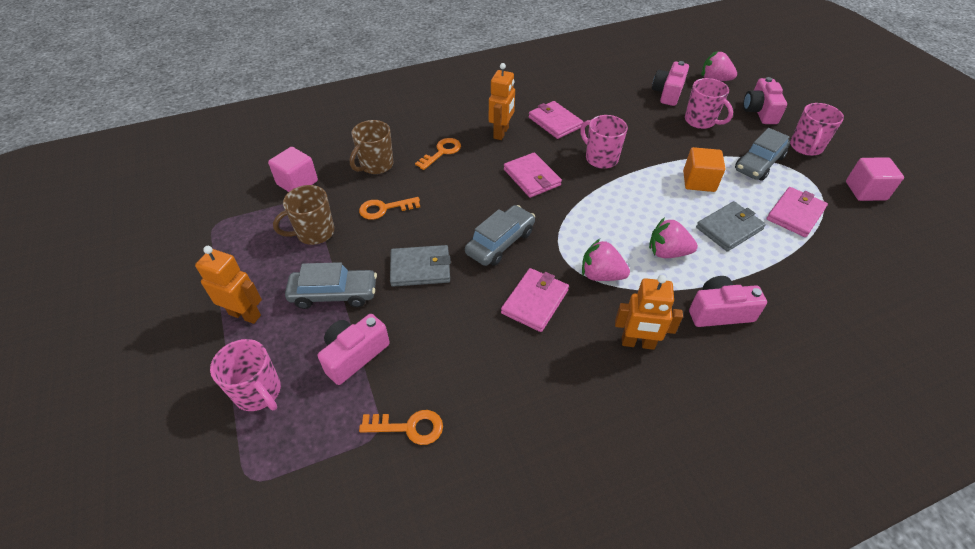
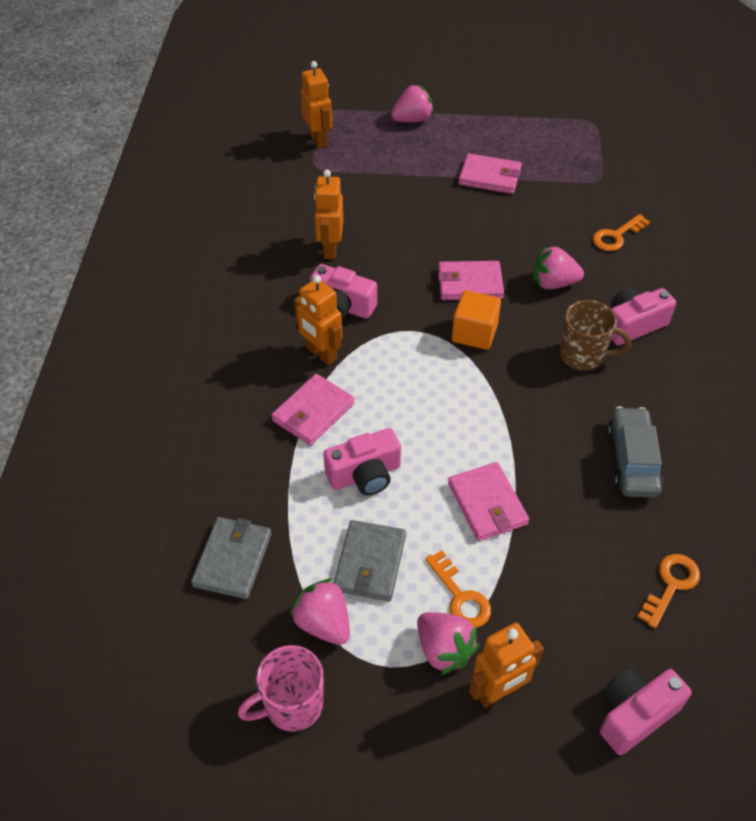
brown mug: 2 -> 1
grey car: 3 -> 1
orange robot: 3 -> 4
pink cube: 2 -> 0
pink mug: 4 -> 1
pink strawberry: 3 -> 4

